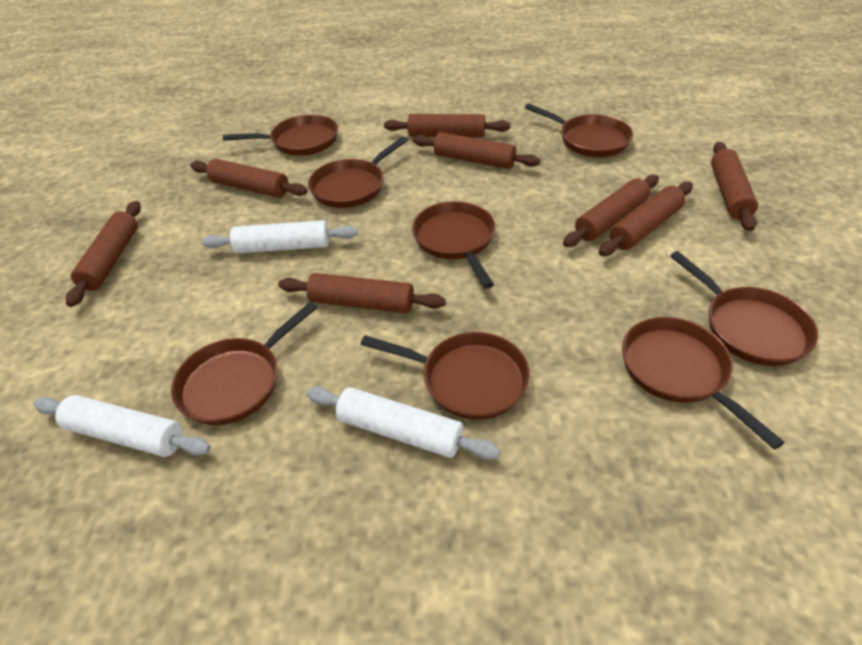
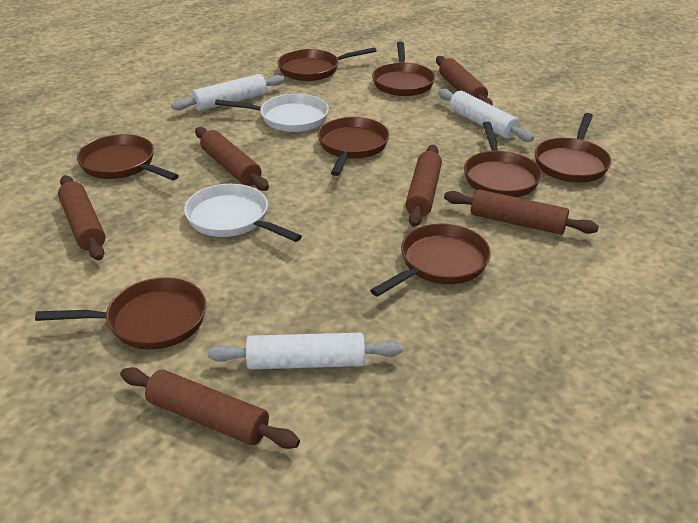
brown rolling pin: 8 -> 6
white pan: 0 -> 2

